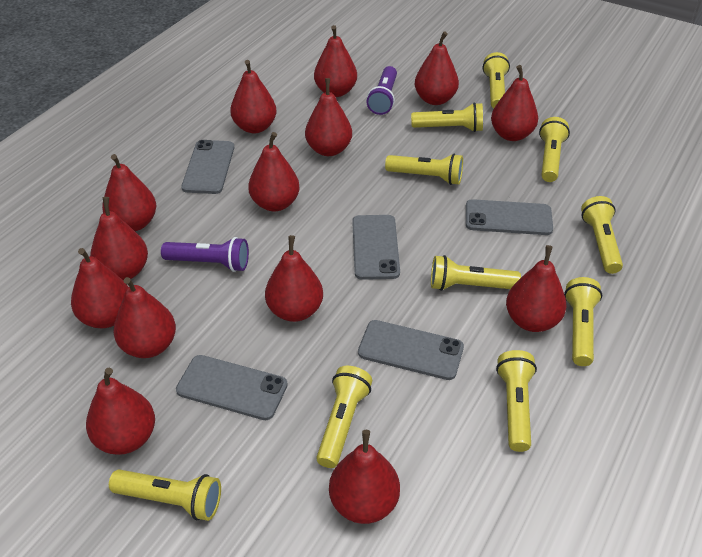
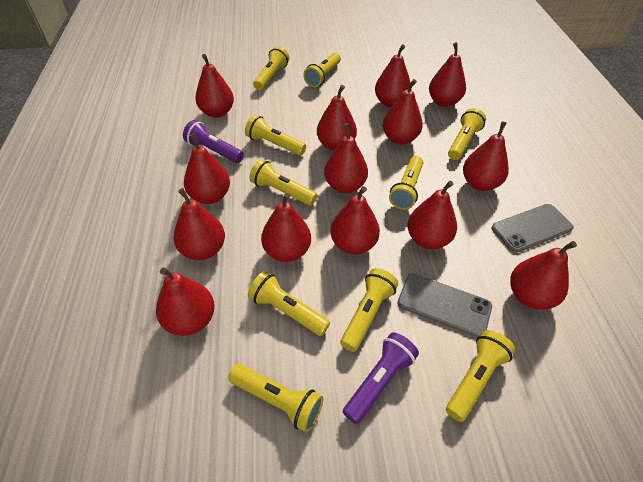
grey phone: 5 -> 2

